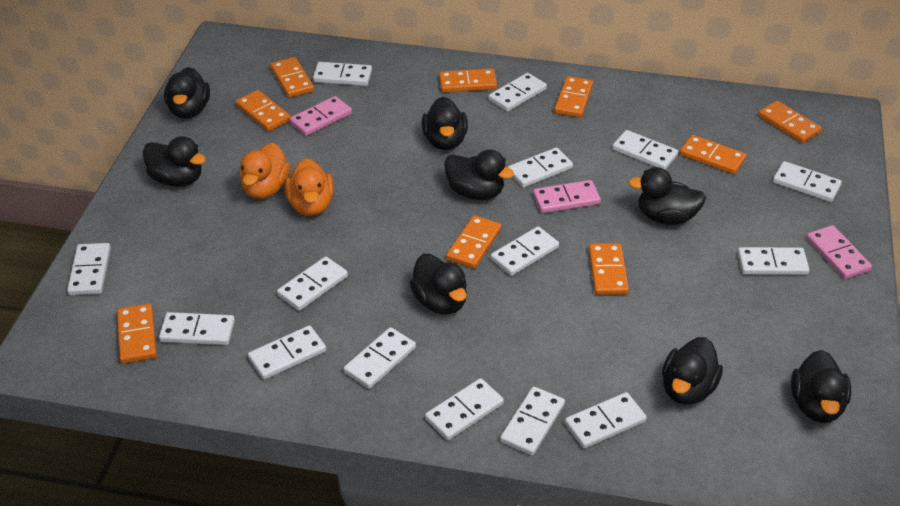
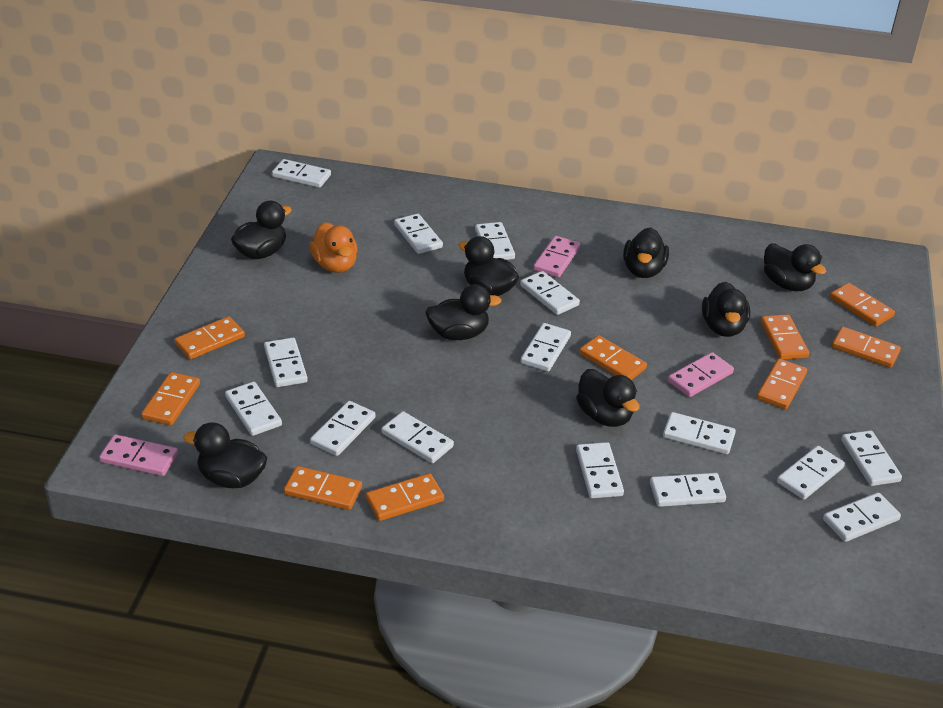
orange duck: 2 -> 1

